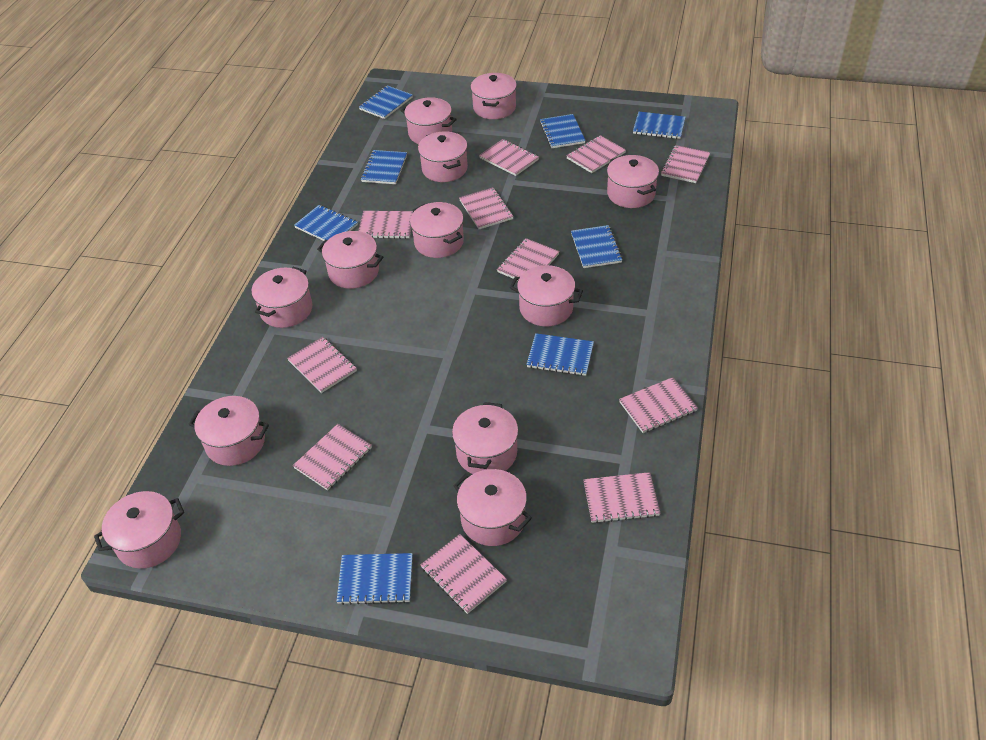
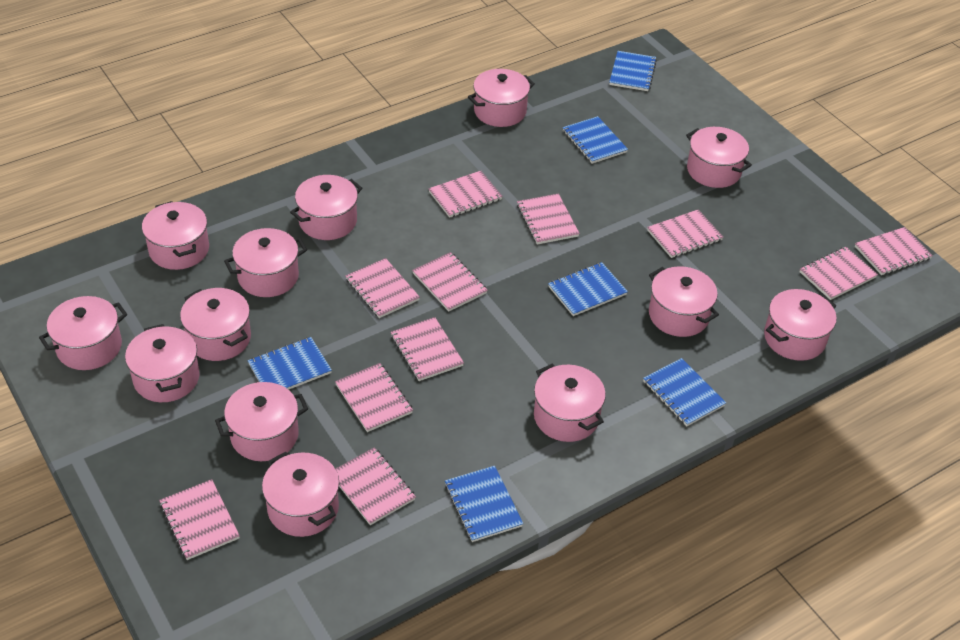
blue notebook: 8 -> 6
pink pot: 12 -> 13

